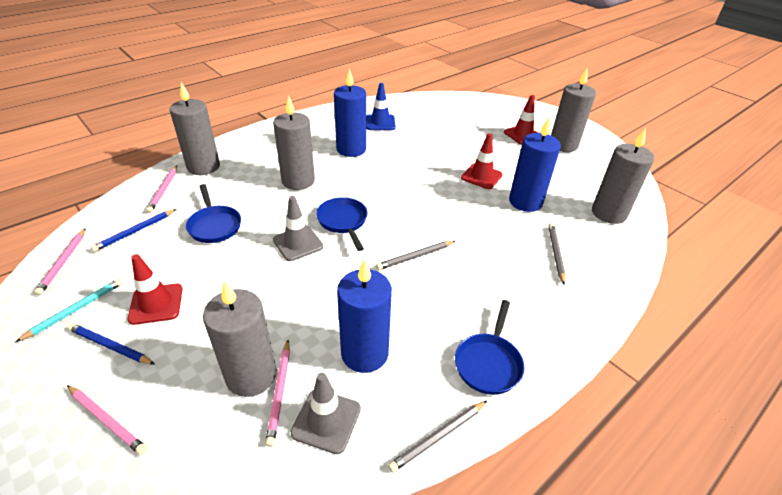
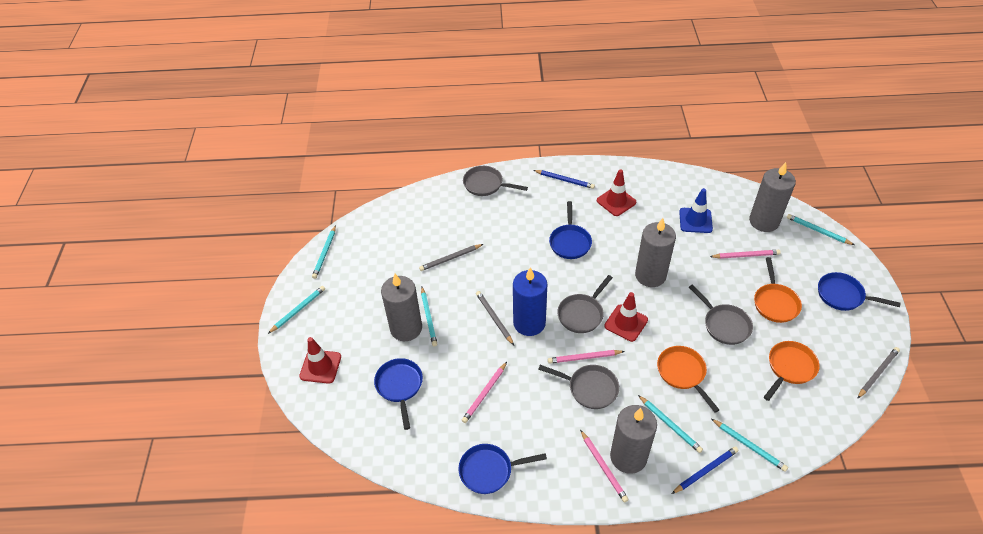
blue candle: 3 -> 1
blue pan: 3 -> 4
grey candle: 5 -> 4
grey pan: 0 -> 4
grey traffic cone: 2 -> 0
orange pan: 0 -> 3
turquoise pencil: 1 -> 6

